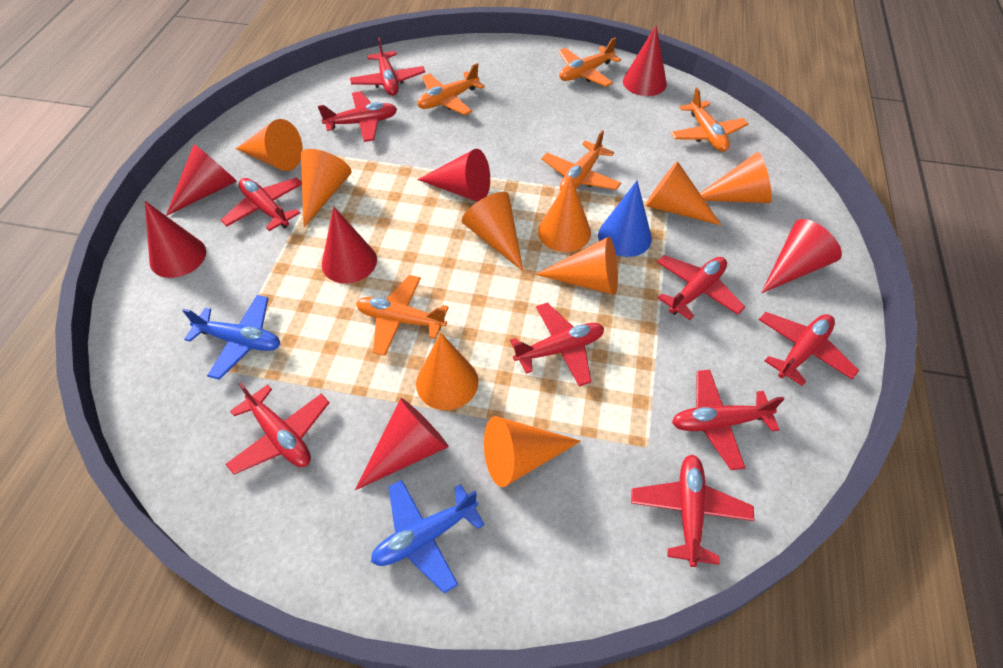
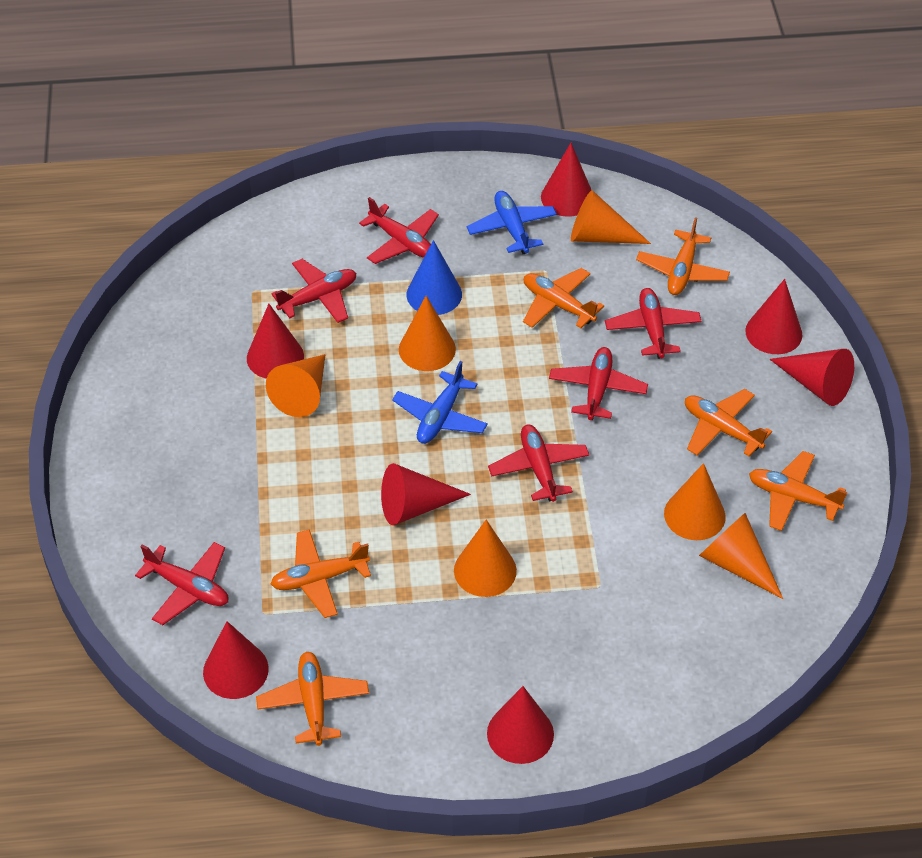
orange cone: 9 -> 6
orange plane: 5 -> 6
red plane: 9 -> 6

